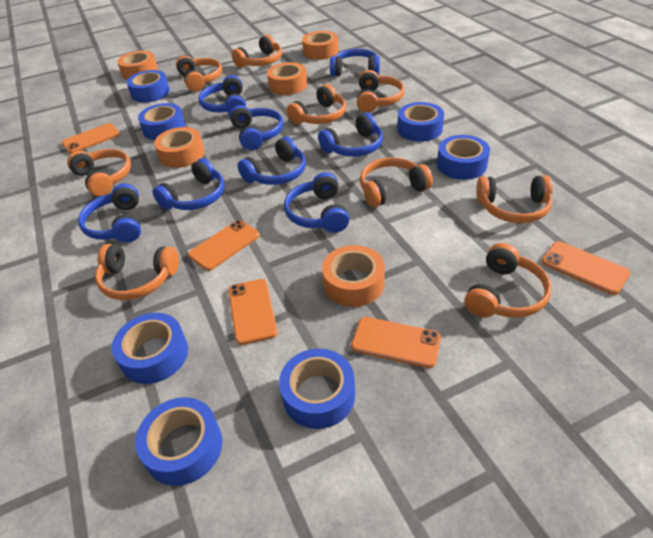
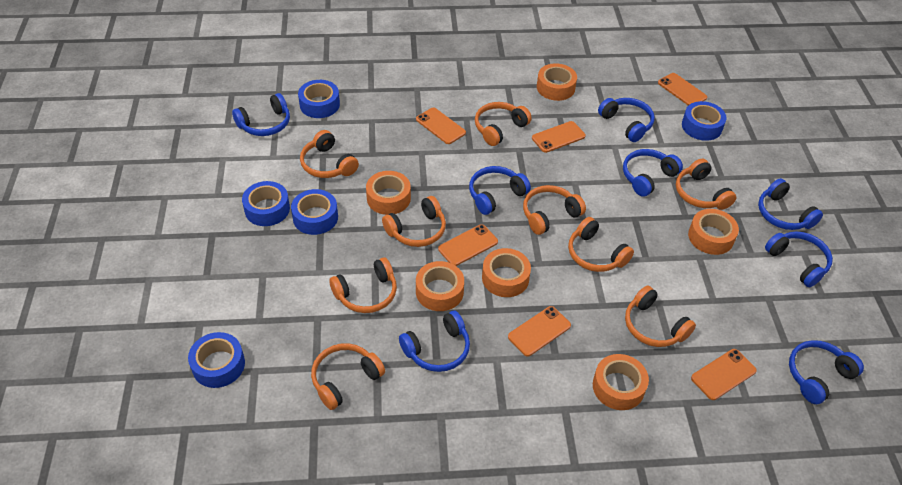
blue tape: 7 -> 5
orange phone: 5 -> 6
orange tape: 5 -> 6

